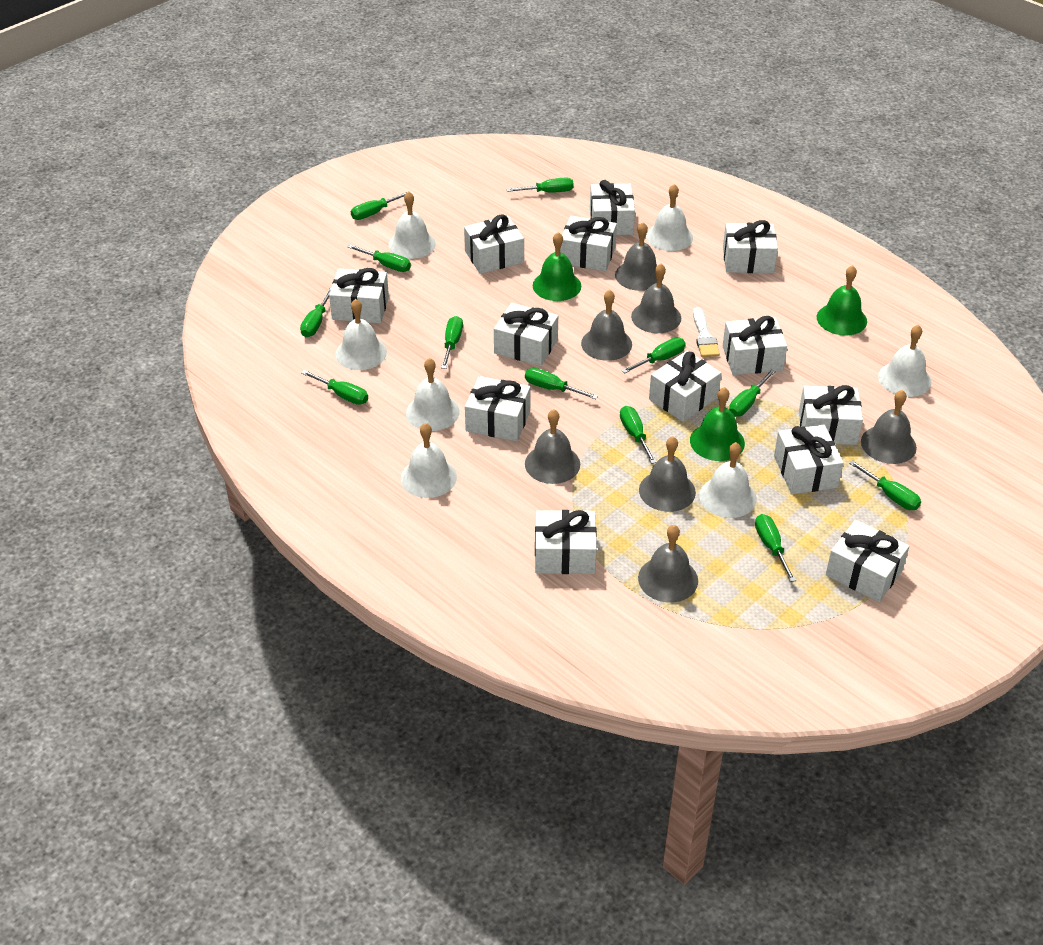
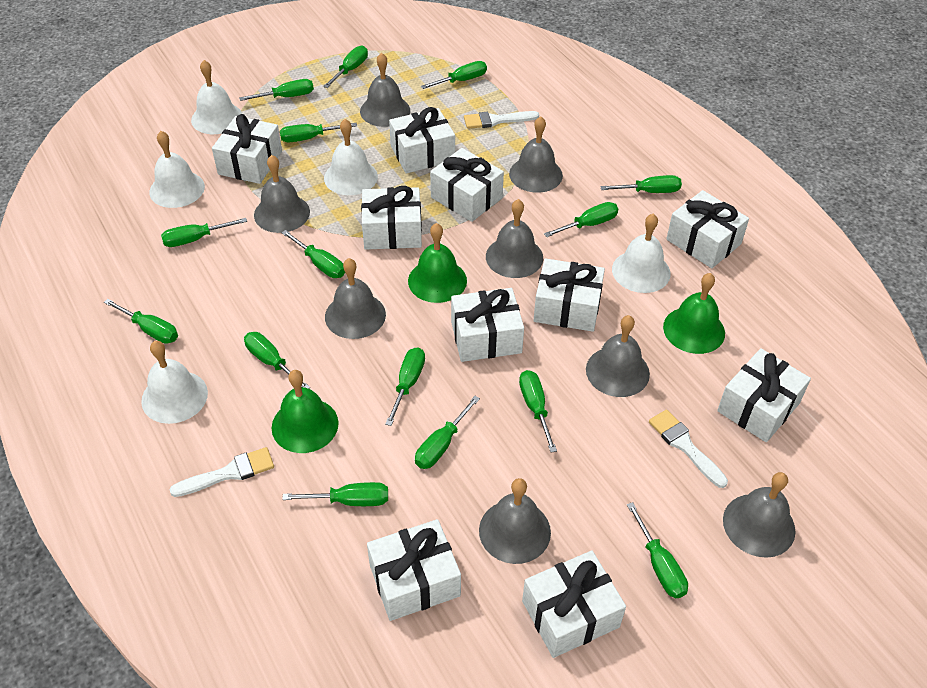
green screwdriver: 12 -> 15
grey bell: 7 -> 8
white bell: 7 -> 5
white brush: 1 -> 3
white gift: 13 -> 10

